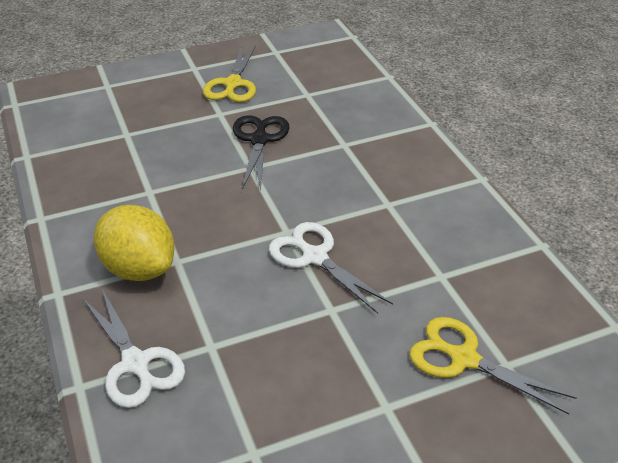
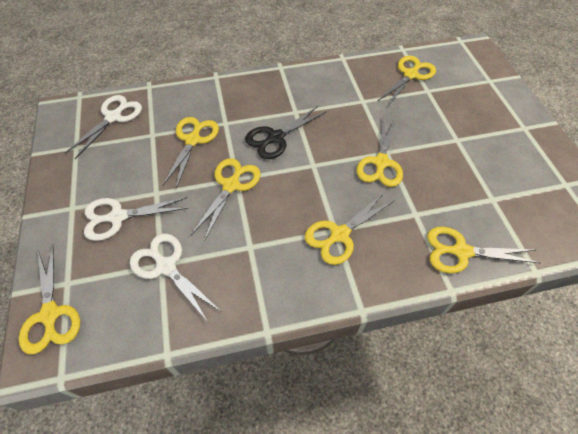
white scissors: 2 -> 3
yellow lemon: 1 -> 0
yellow scissors: 2 -> 7

